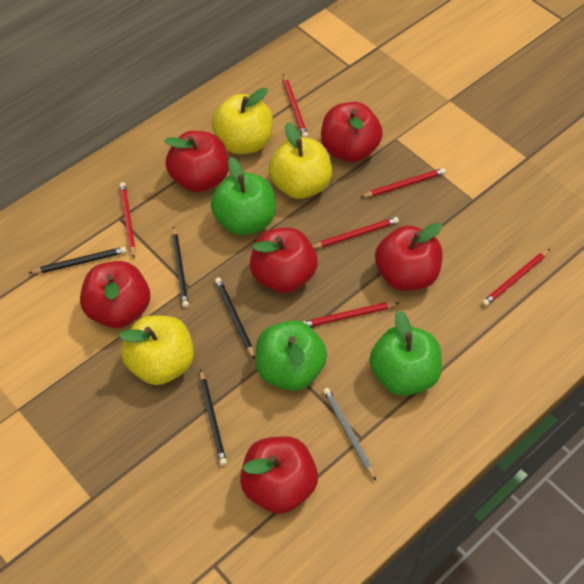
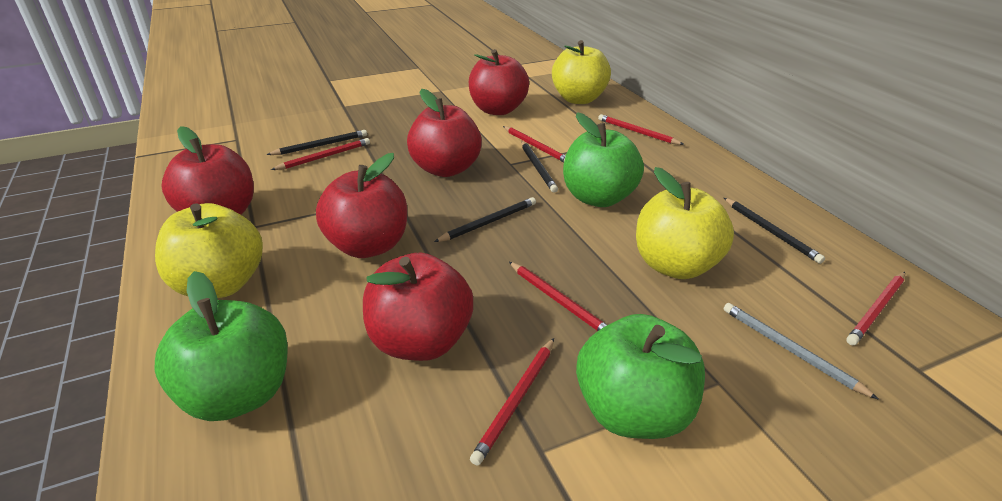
red apple: 6 -> 5

